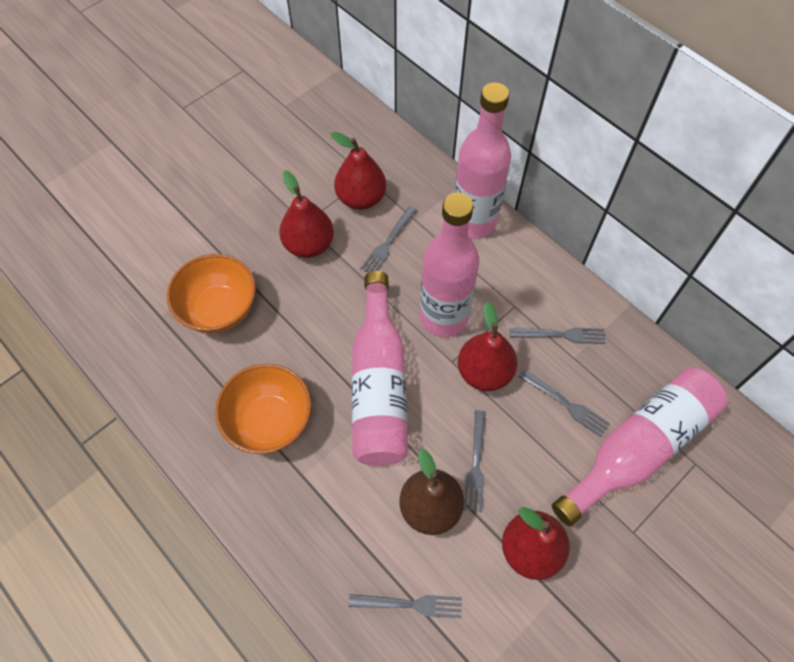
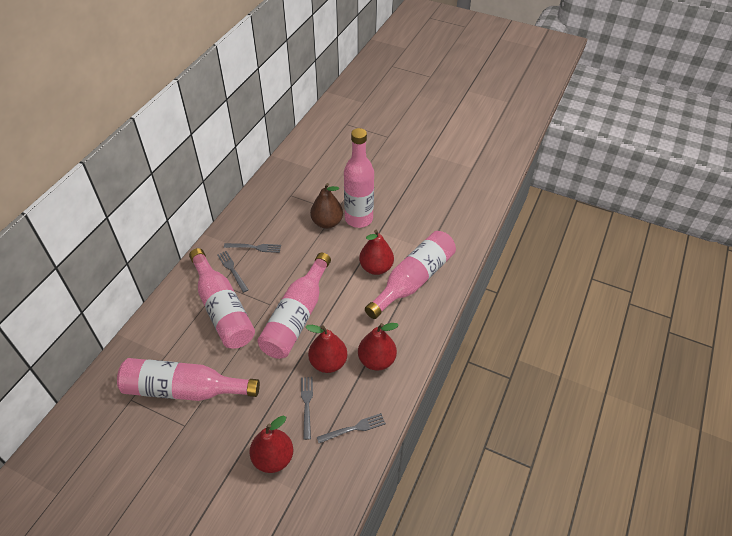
grey fork: 5 -> 4
orange bowl: 2 -> 0
pink bottle: 4 -> 5

